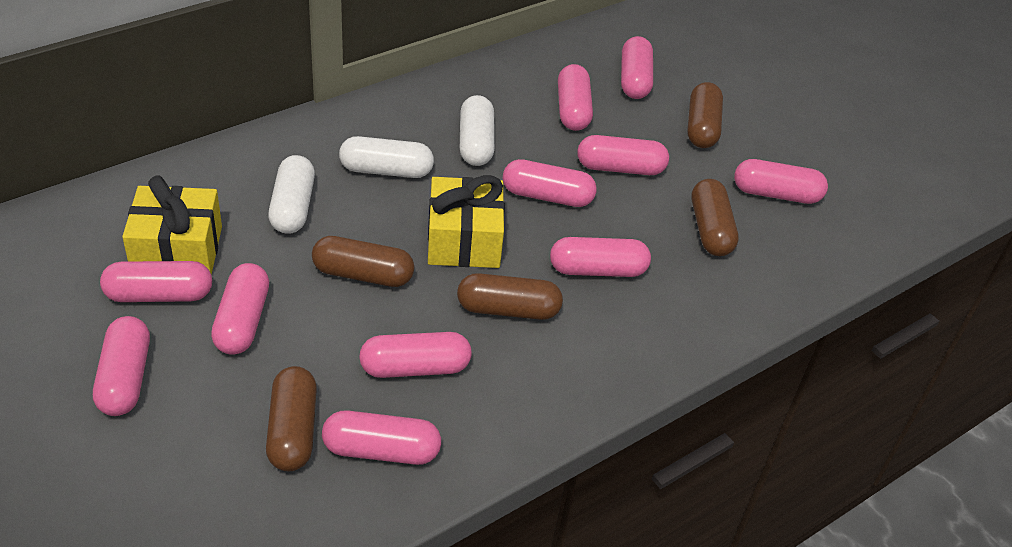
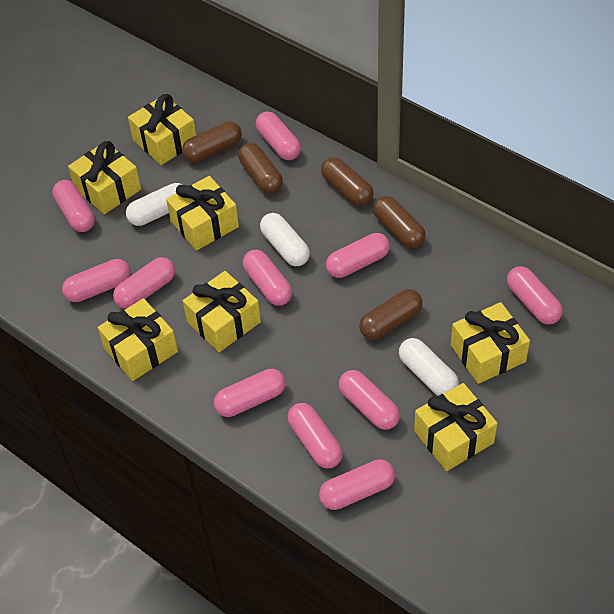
yellow gift: 2 -> 7

